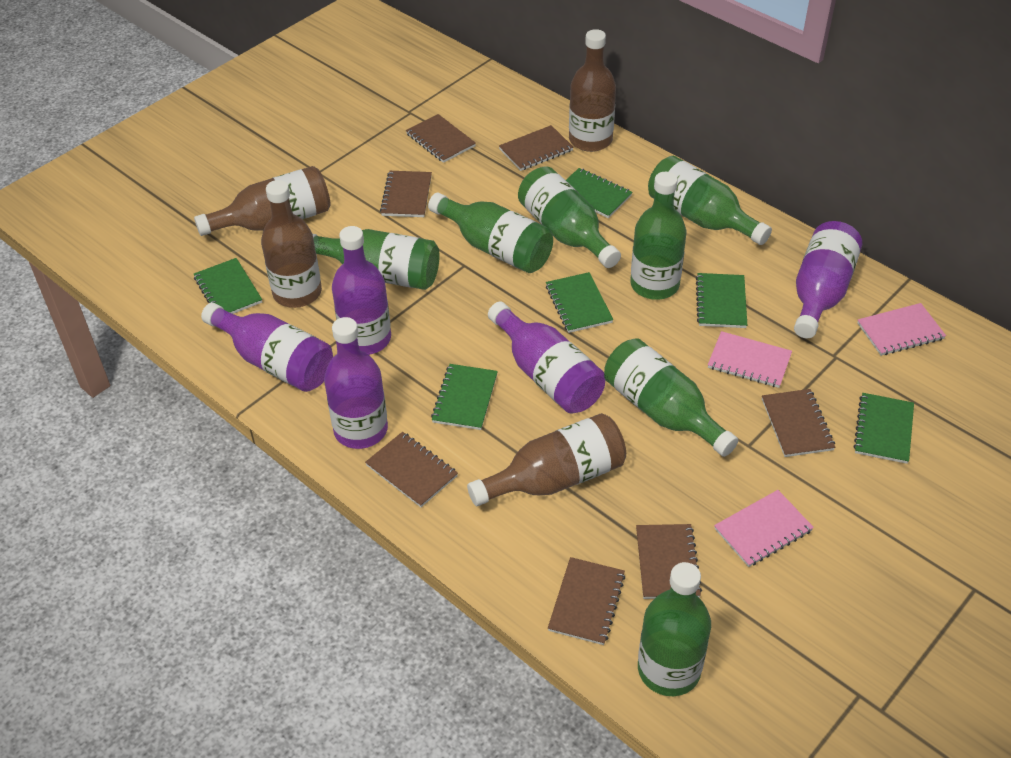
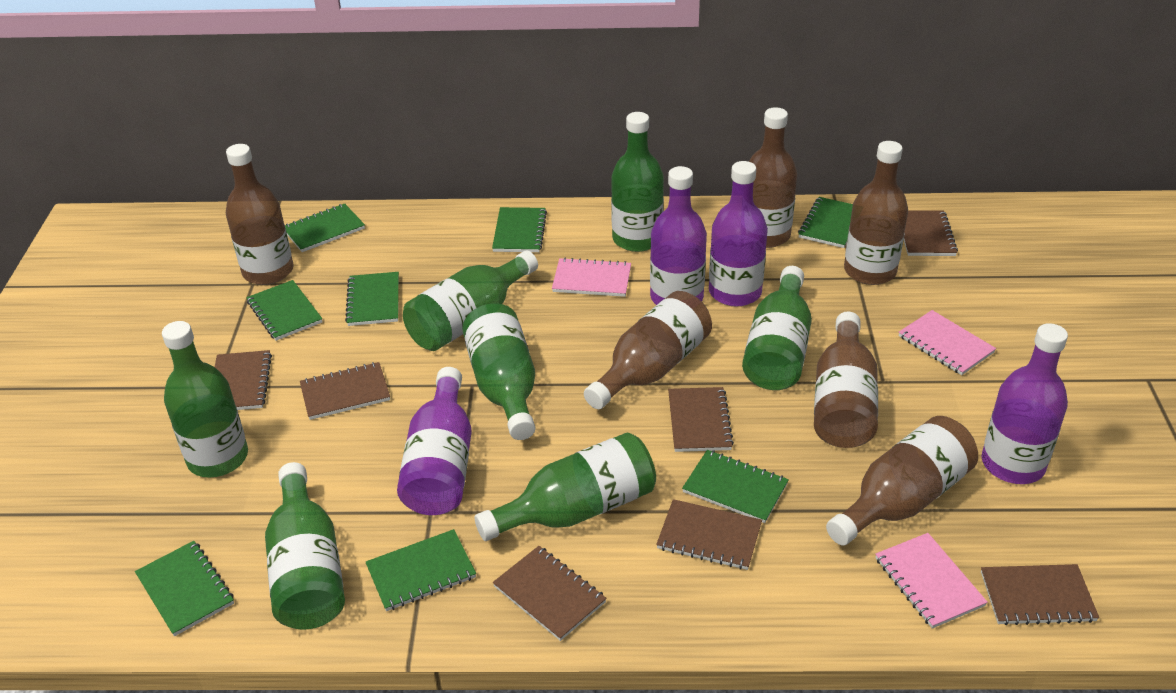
brown bottle: 4 -> 6
green notebook: 6 -> 8
purple bottle: 5 -> 4

